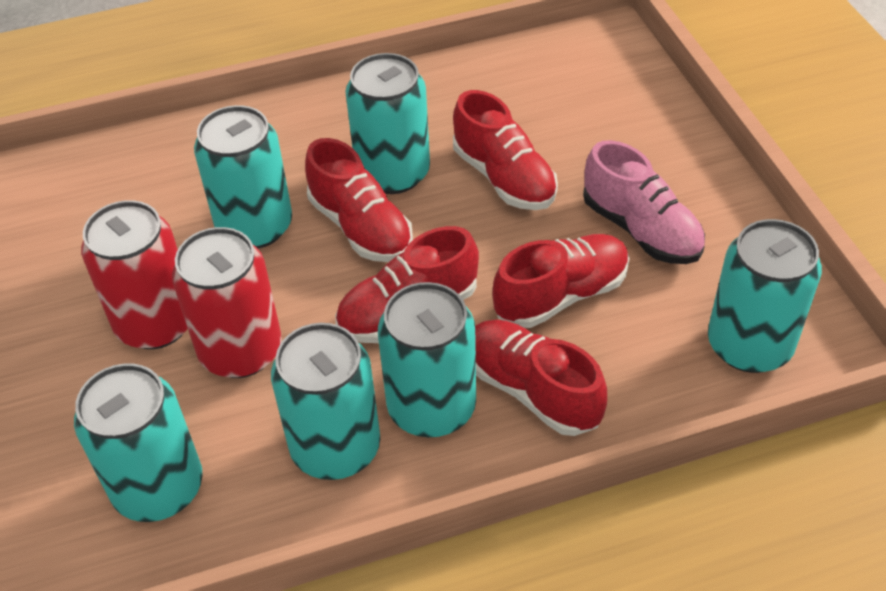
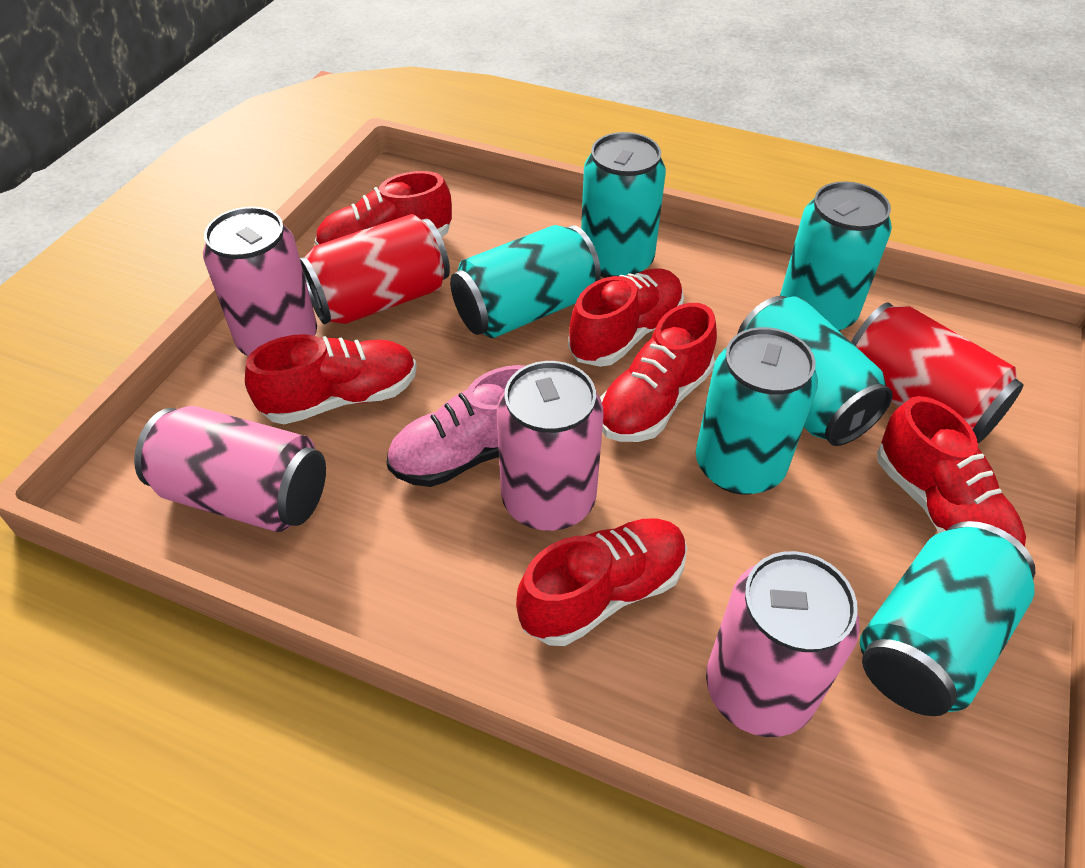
pink can: 0 -> 4
red shoe: 5 -> 6

